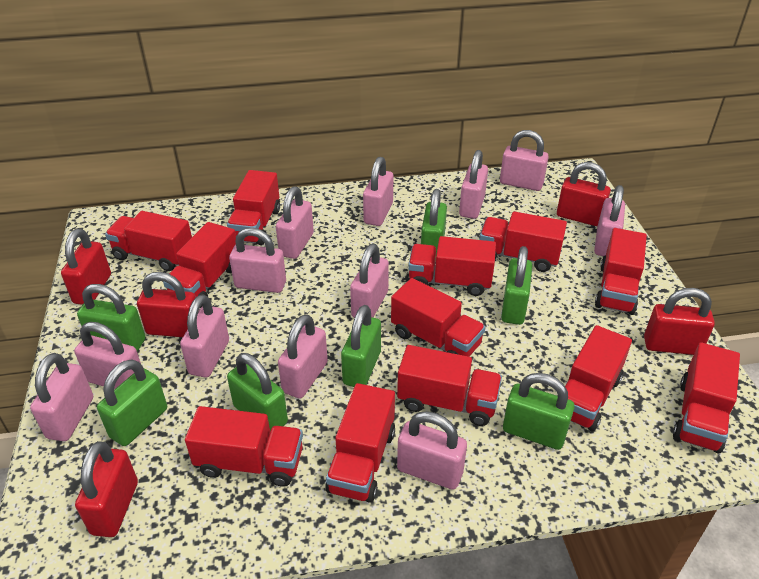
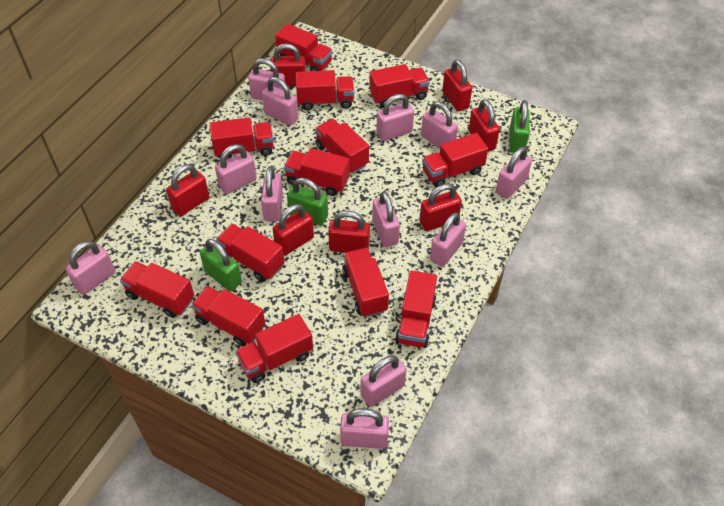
green padlock: 7 -> 3
red padlock: 5 -> 7
red truck: 12 -> 13

